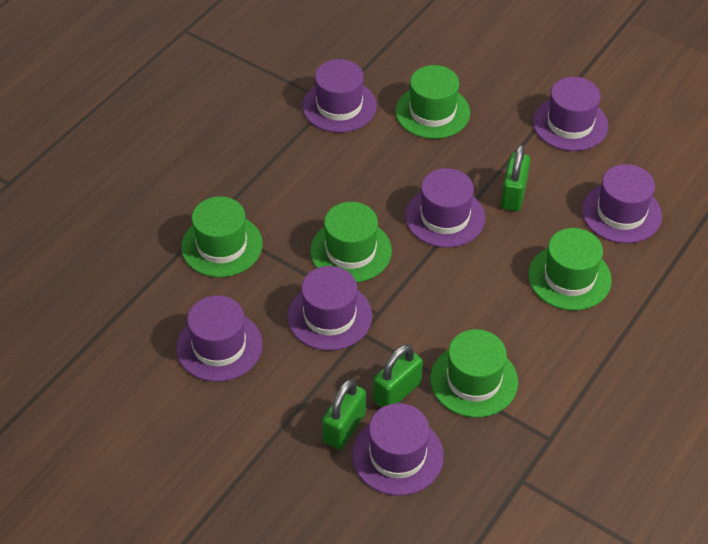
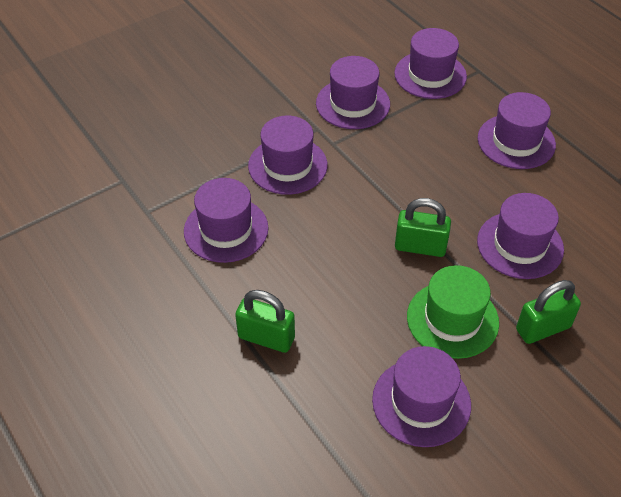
green hat: 5 -> 1

